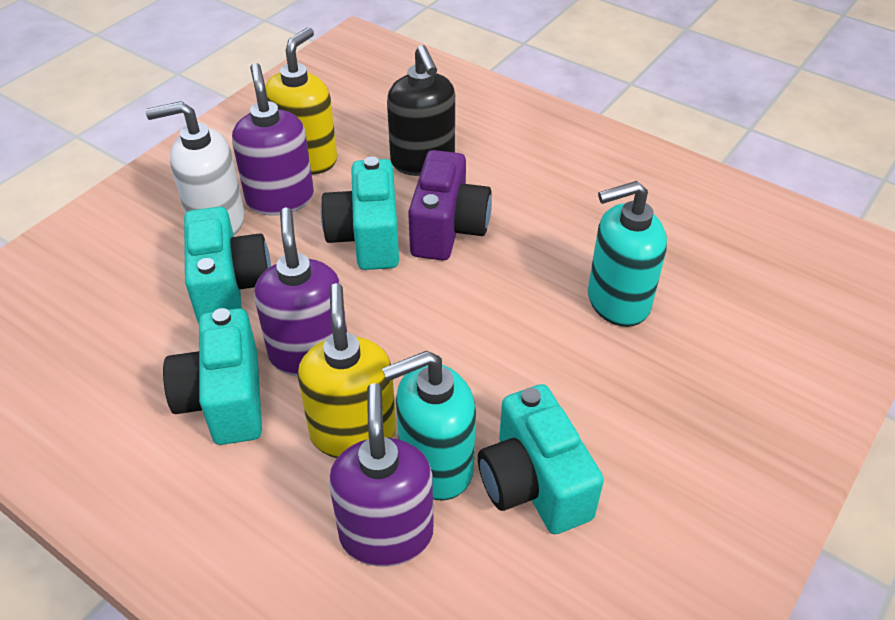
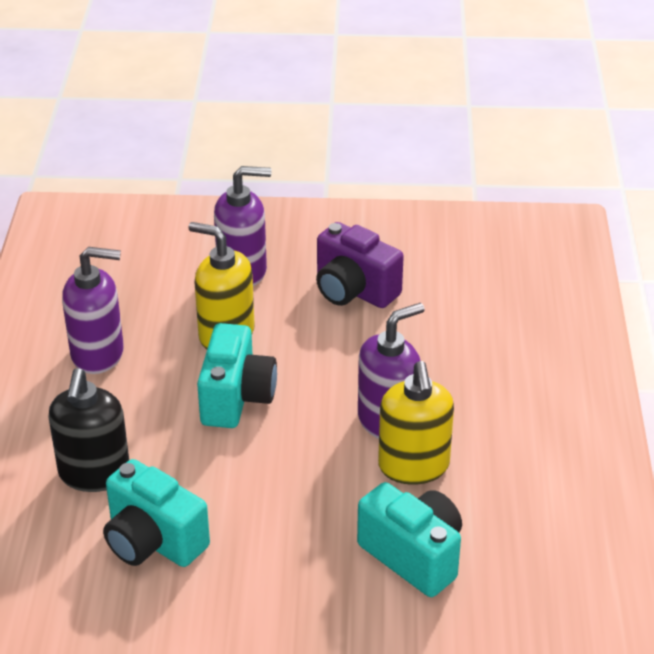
turquoise camera: 4 -> 3
turquoise soap dispenser: 2 -> 0
white soap dispenser: 1 -> 0

